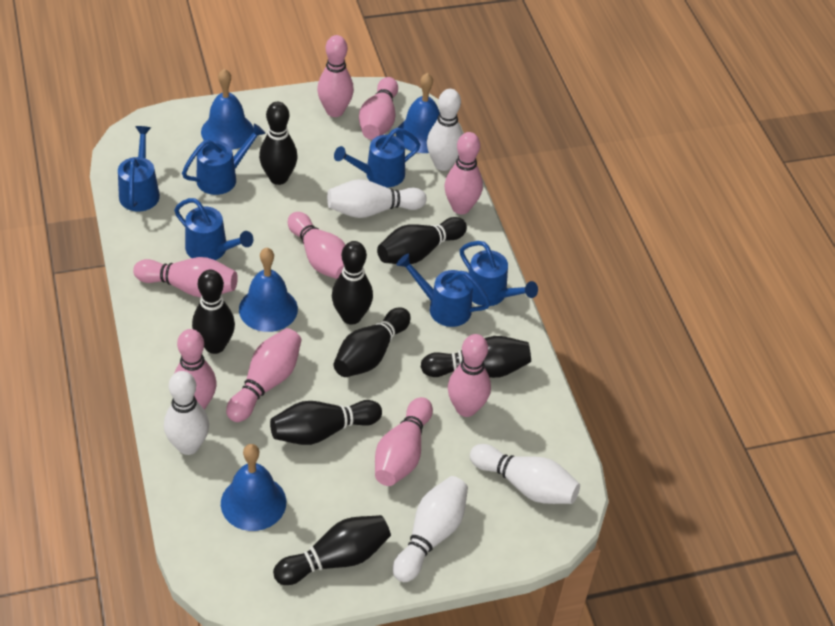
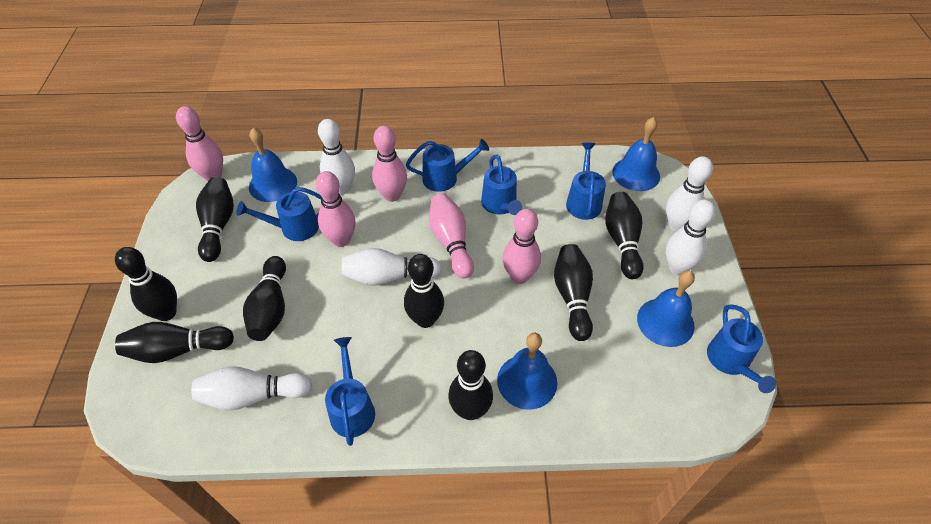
pink bowling pin: 9 -> 5

